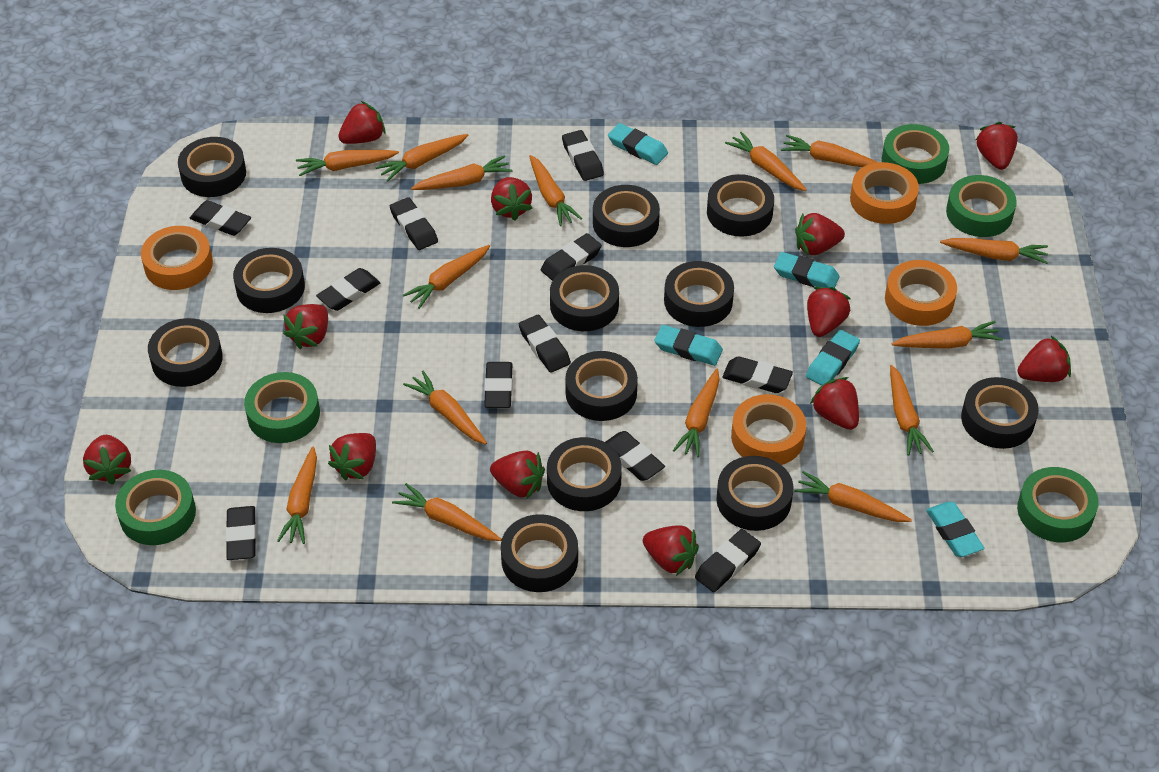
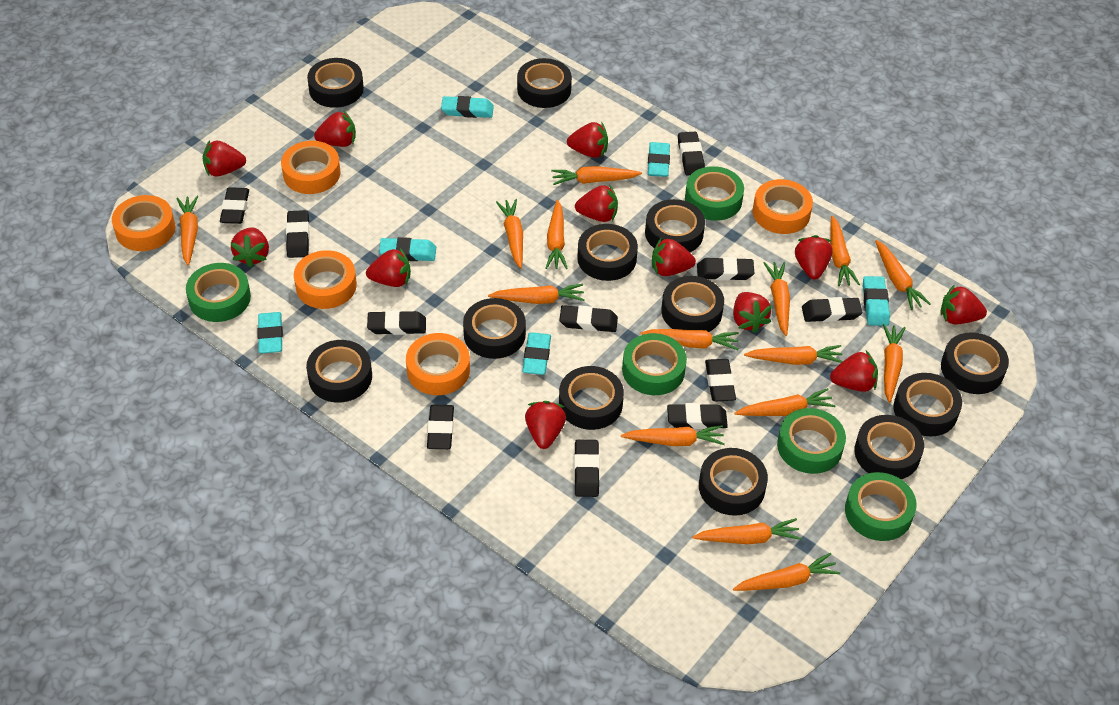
orange tape: 4 -> 5
turquoise eraser: 5 -> 6

